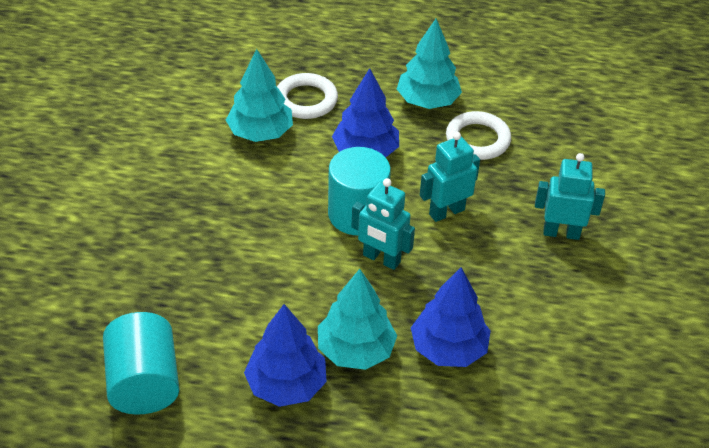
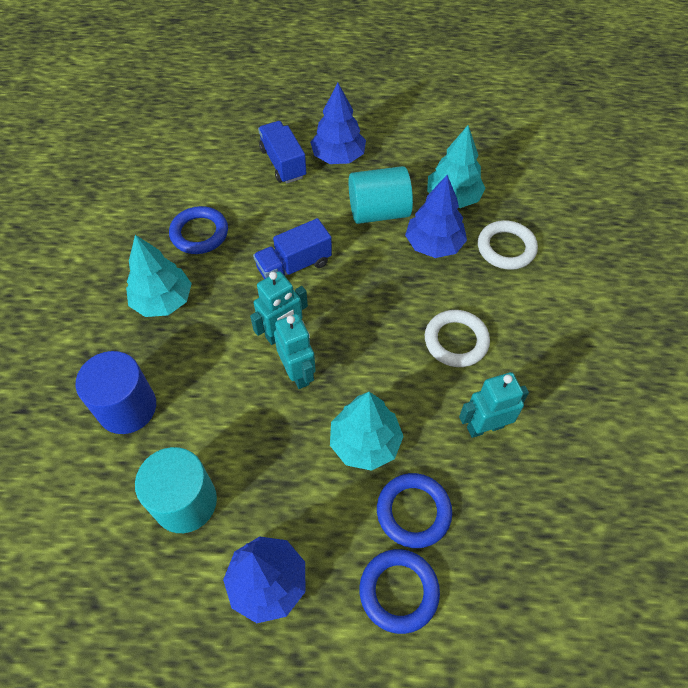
blue cylinder: 0 -> 1
blue ring: 0 -> 3
blue truck: 0 -> 2

